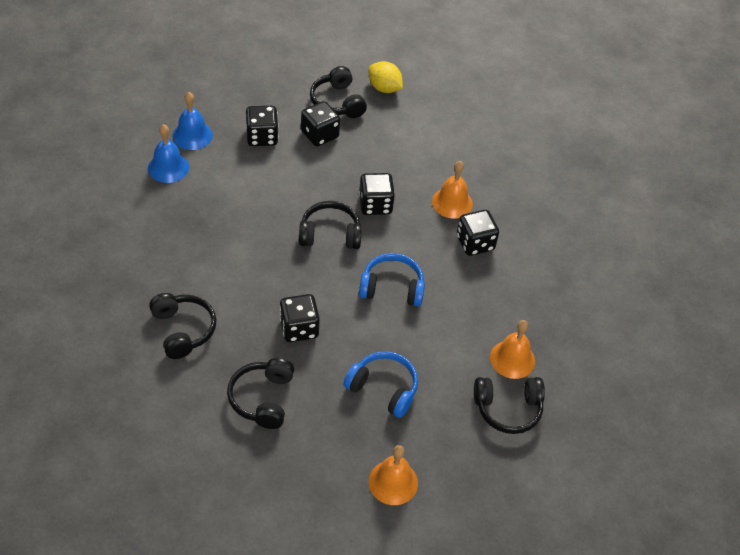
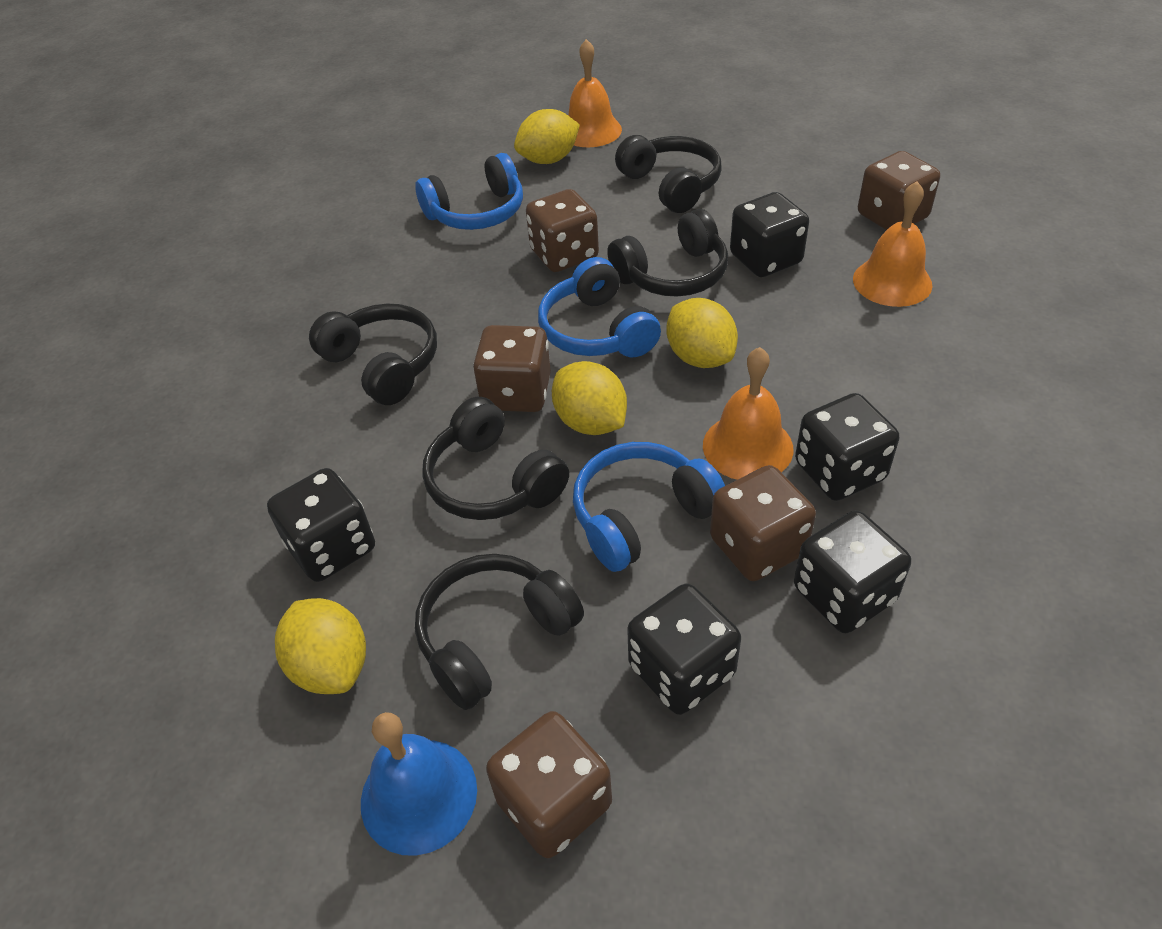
blue bell: 2 -> 1
blue headphones: 2 -> 3
brown dice: 0 -> 5
yellow lemon: 1 -> 4

